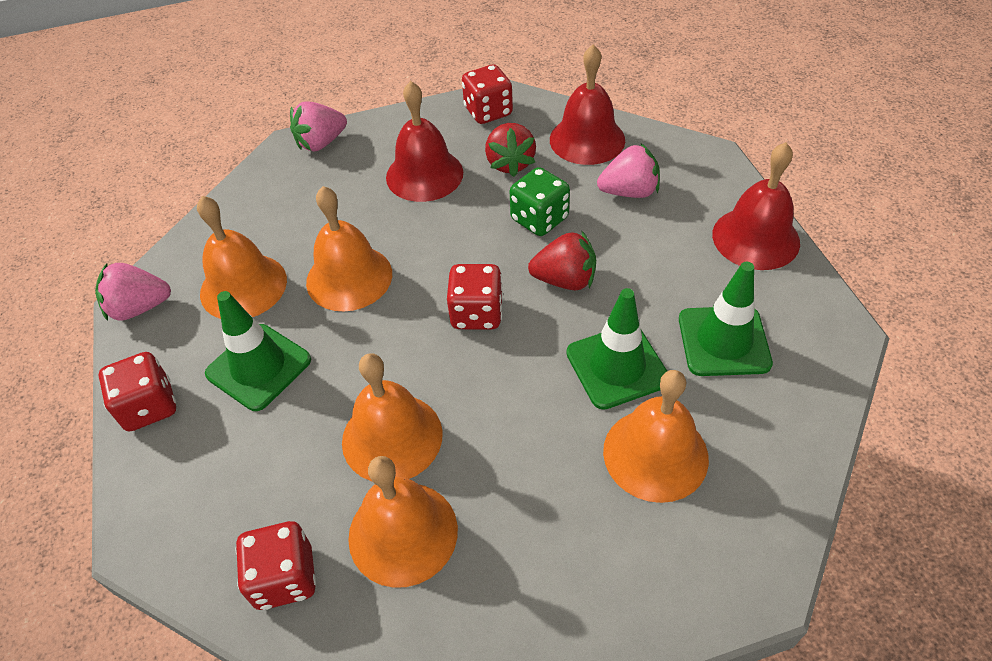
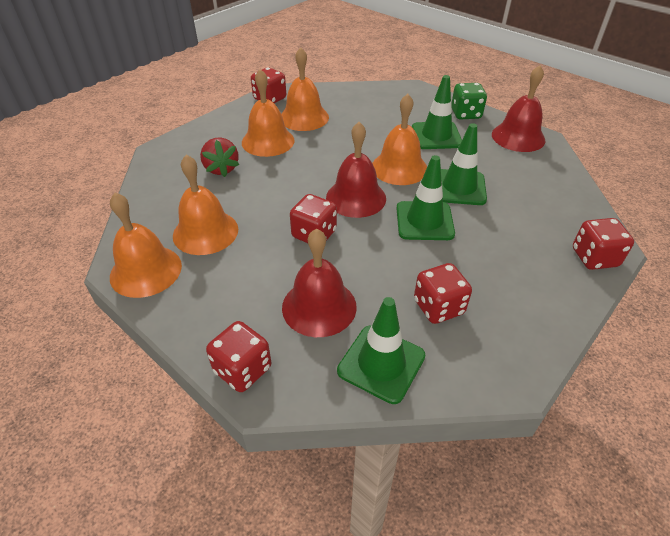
green traffic cone: 3 -> 4
pink strawberry: 3 -> 0
red dice: 4 -> 5
red strawberry: 2 -> 1

